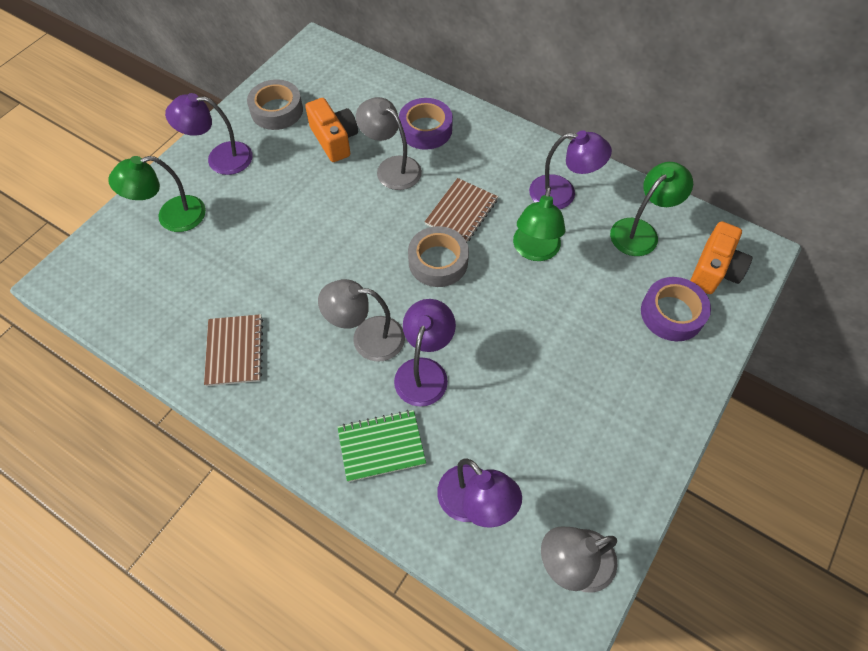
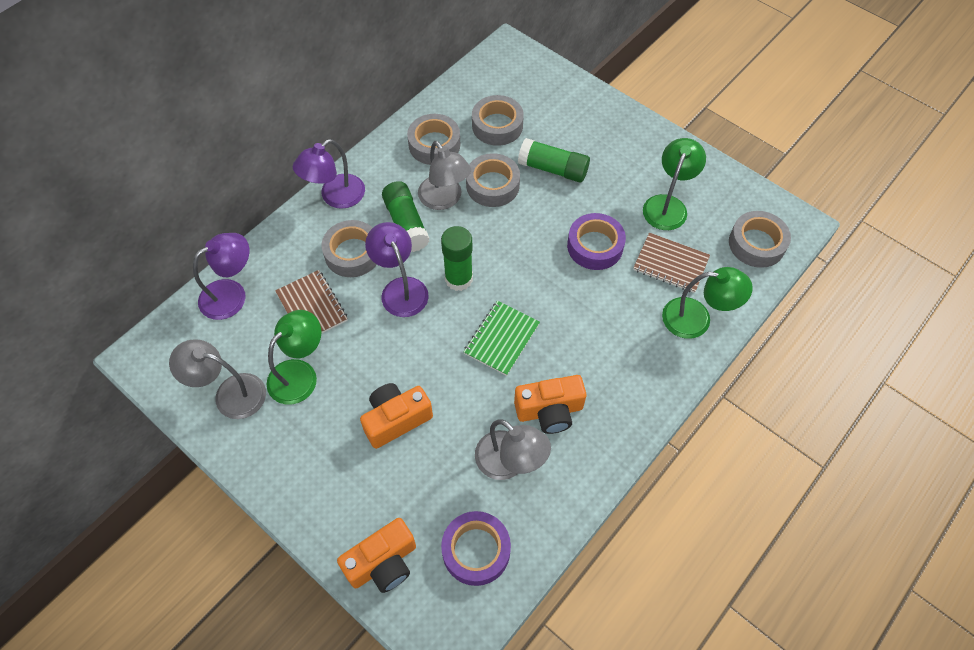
green glue stick: 0 -> 3
grey tape: 2 -> 5
orange camera: 2 -> 3
purple lamp: 4 -> 3

